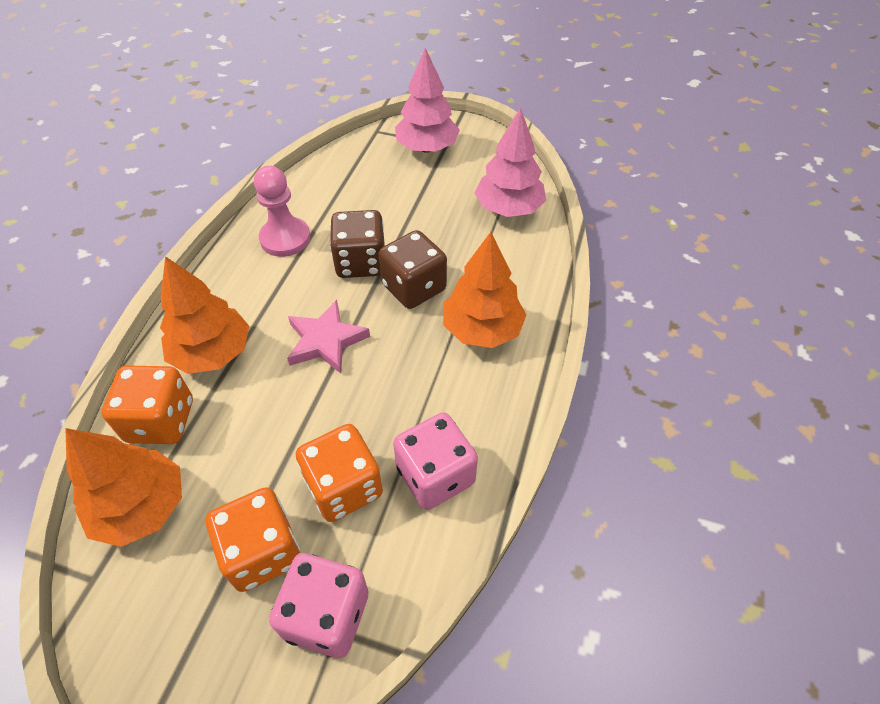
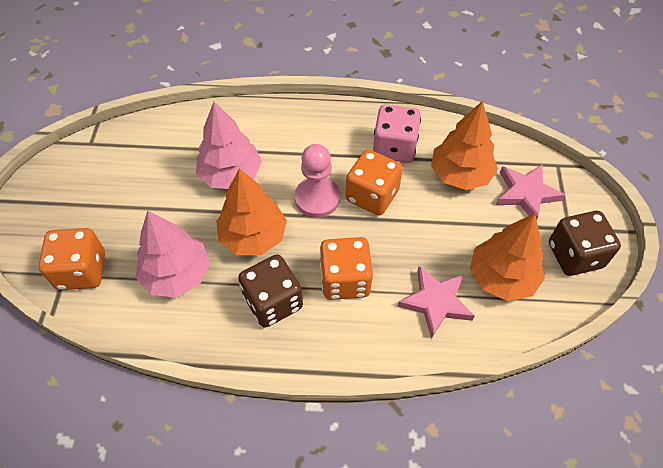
pink dice: 2 -> 1
pink star: 1 -> 2

